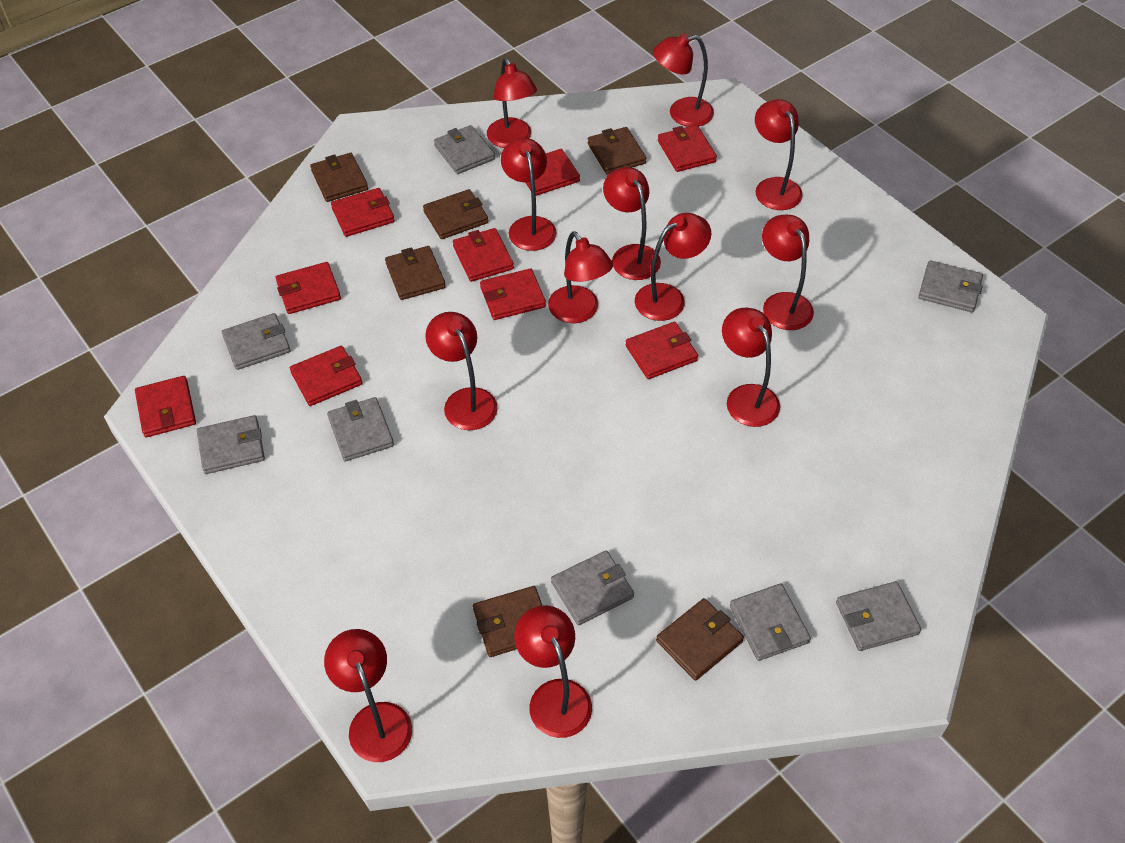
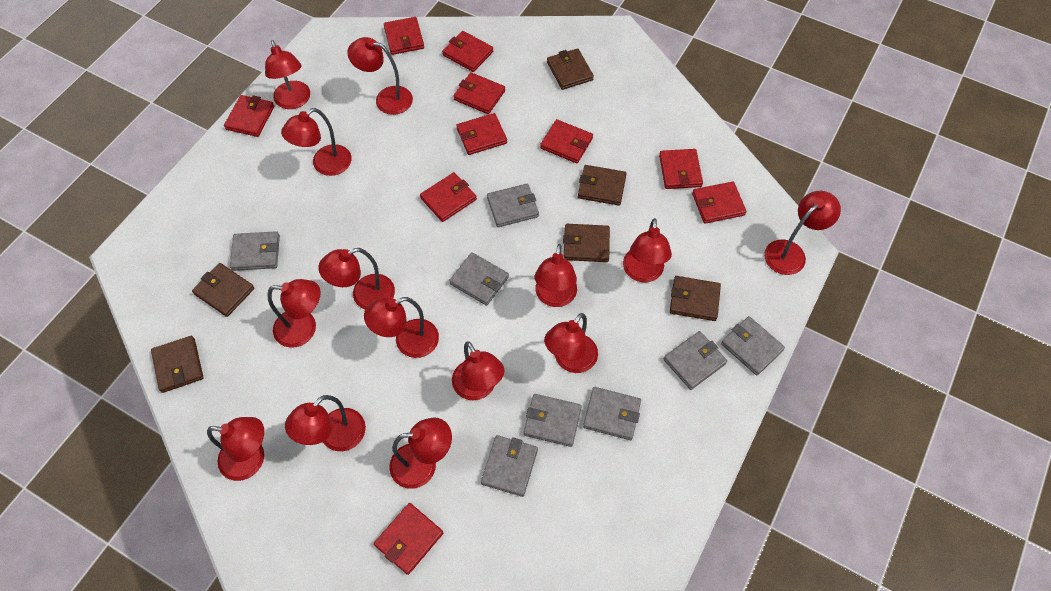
red lamp: 12 -> 14
red wallet: 9 -> 10

